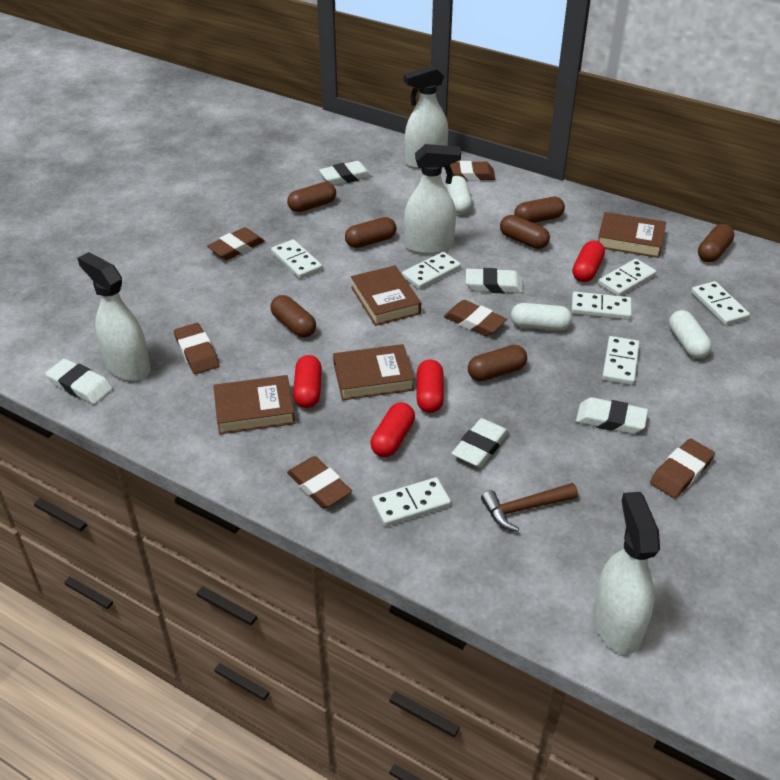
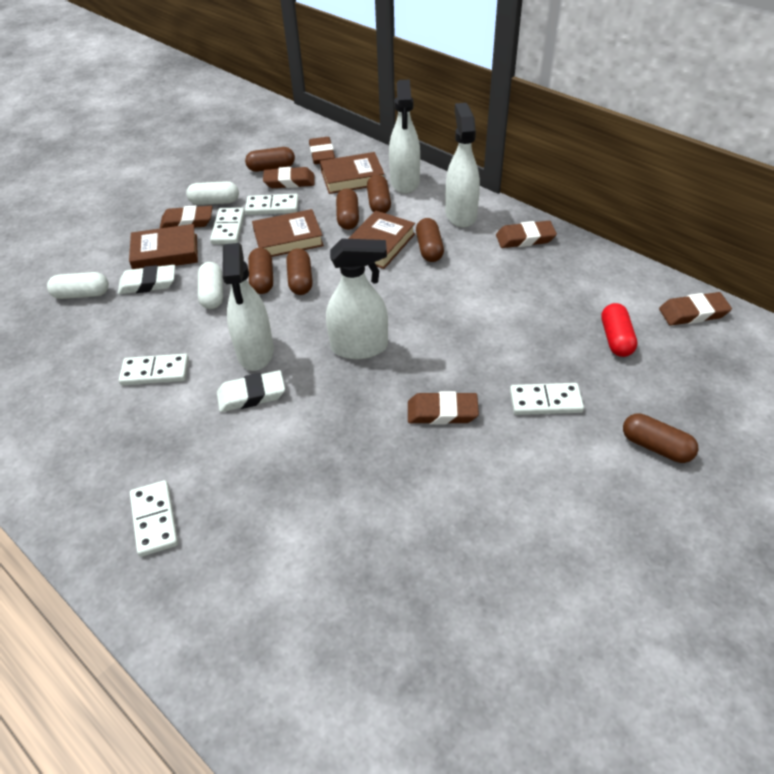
brown hammer: 1 -> 0
red capsule: 4 -> 1
white domino: 7 -> 5
white eraser: 5 -> 2

